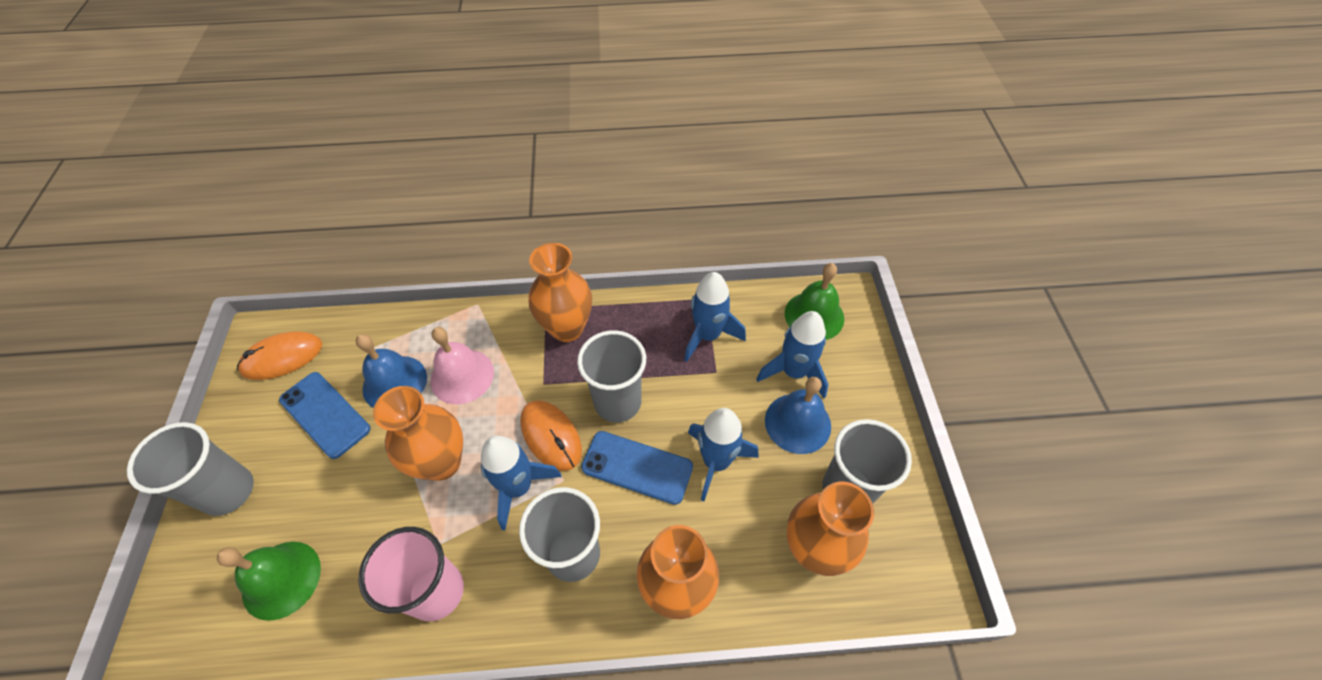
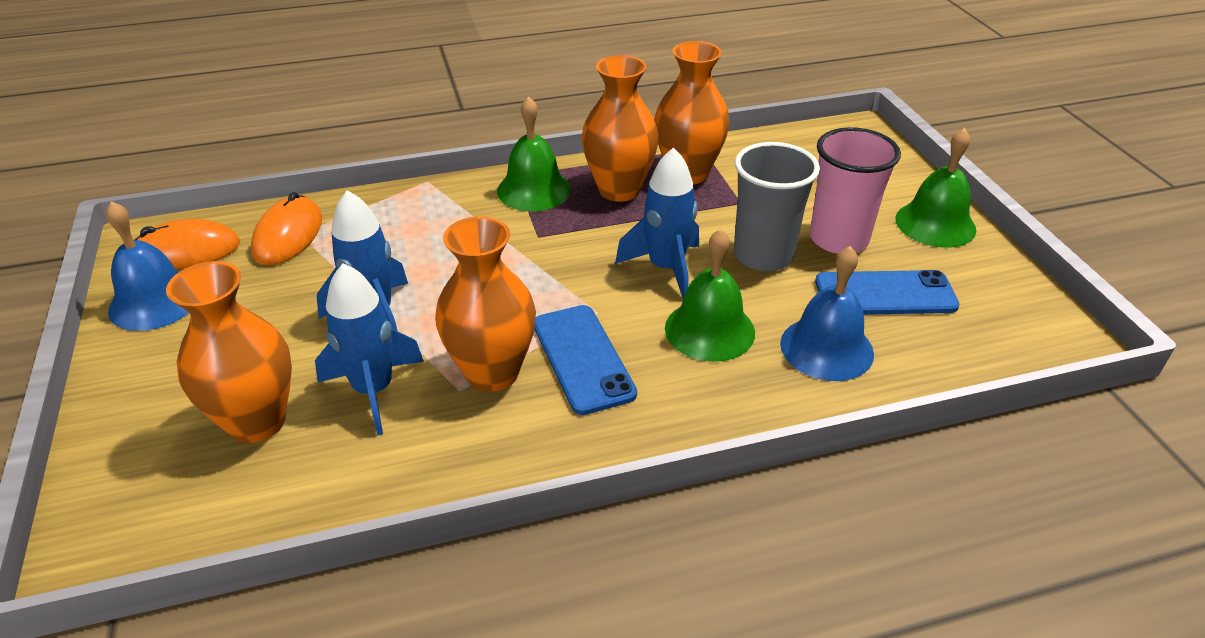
blue rocket: 4 -> 3
green bell: 2 -> 3
grey cup: 4 -> 1
pink bell: 1 -> 0

